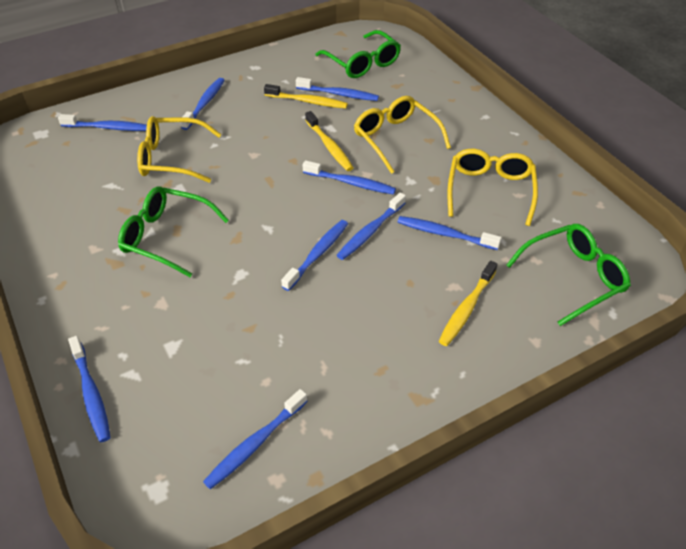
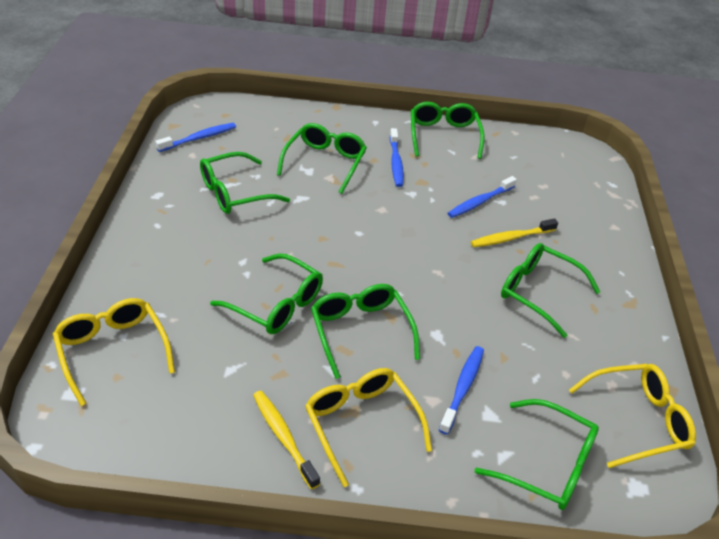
blue toothbrush: 9 -> 4
green glasses: 3 -> 7
yellow toothbrush: 3 -> 2

